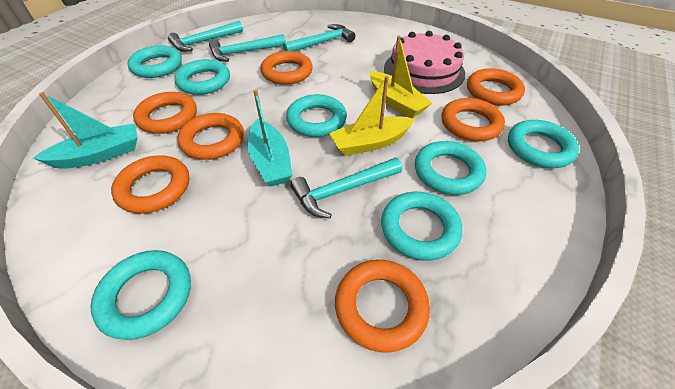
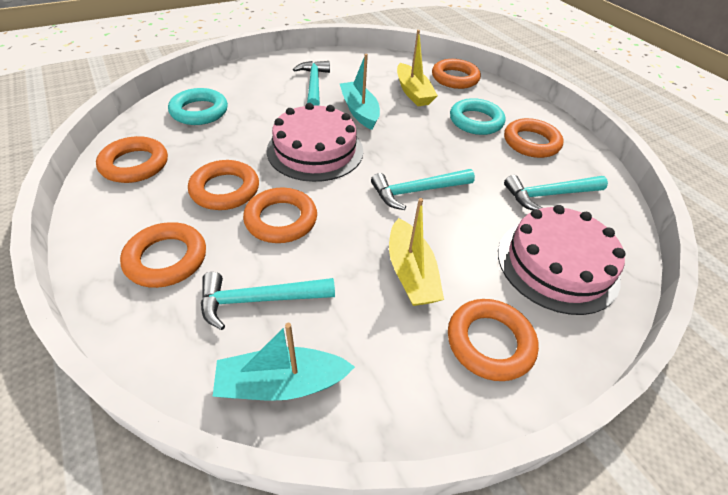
pink cake: 1 -> 2
turquoise ring: 7 -> 2

